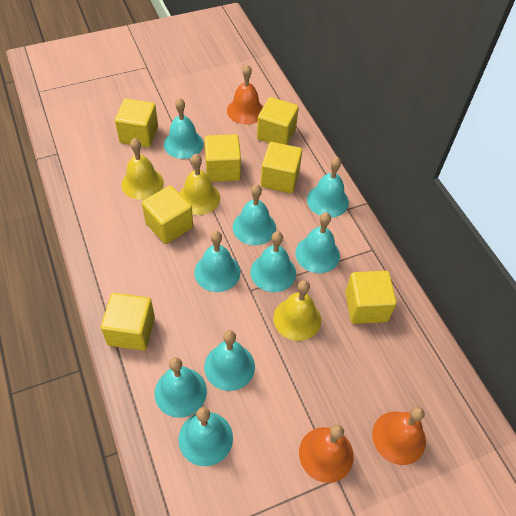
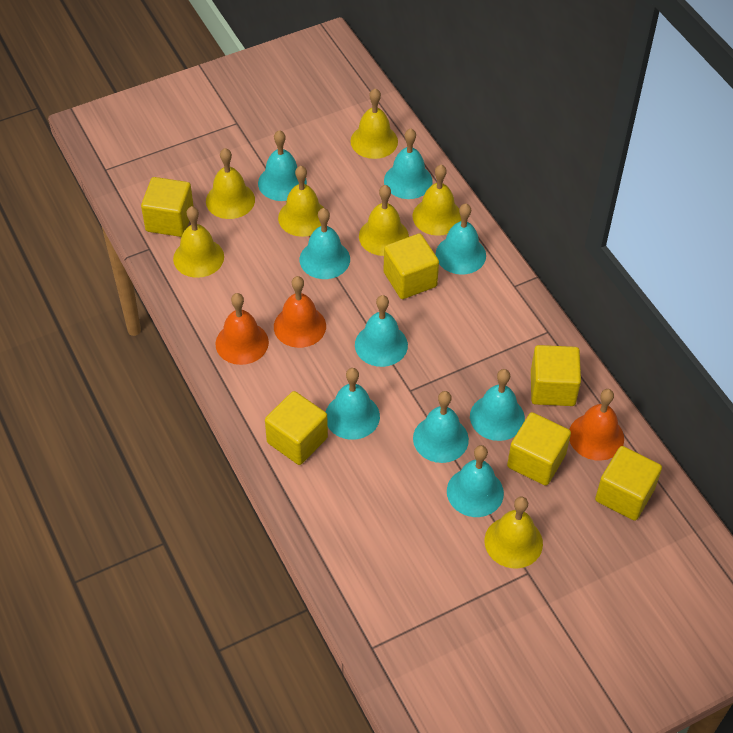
yellow bell: 3 -> 7
yellow cube: 7 -> 6

